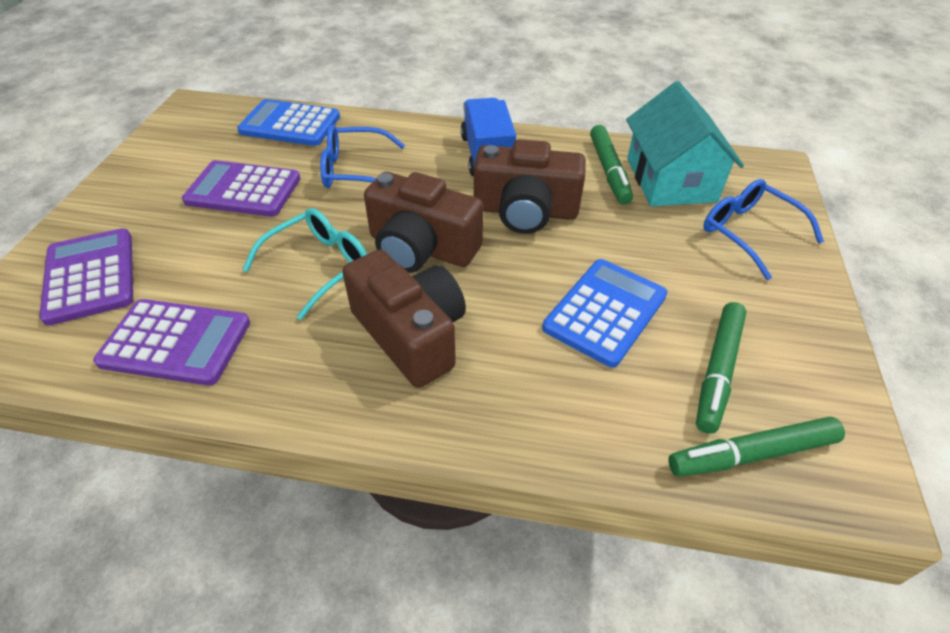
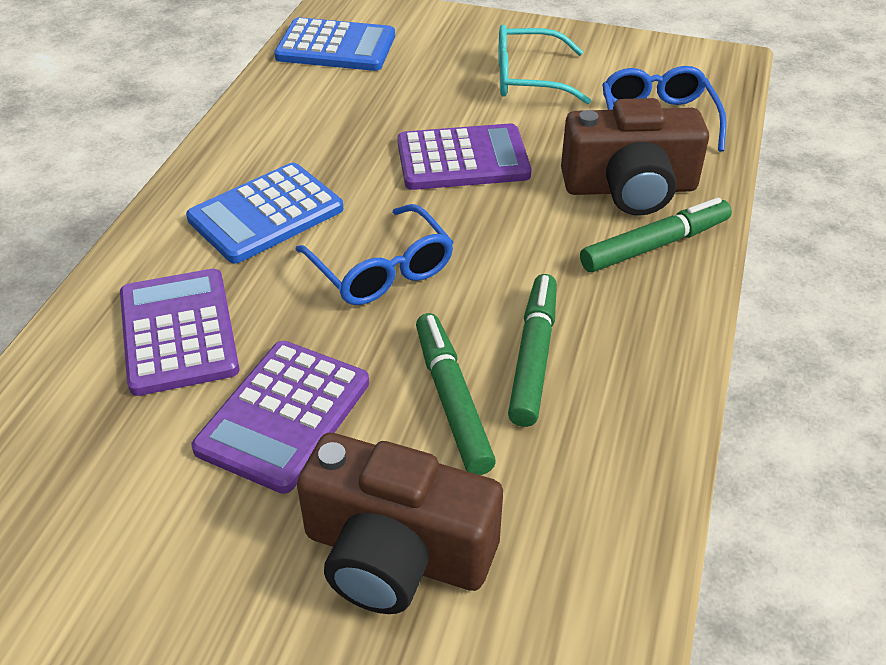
blue truck: 1 -> 0
brown camera: 3 -> 2
turquoise house: 1 -> 0

